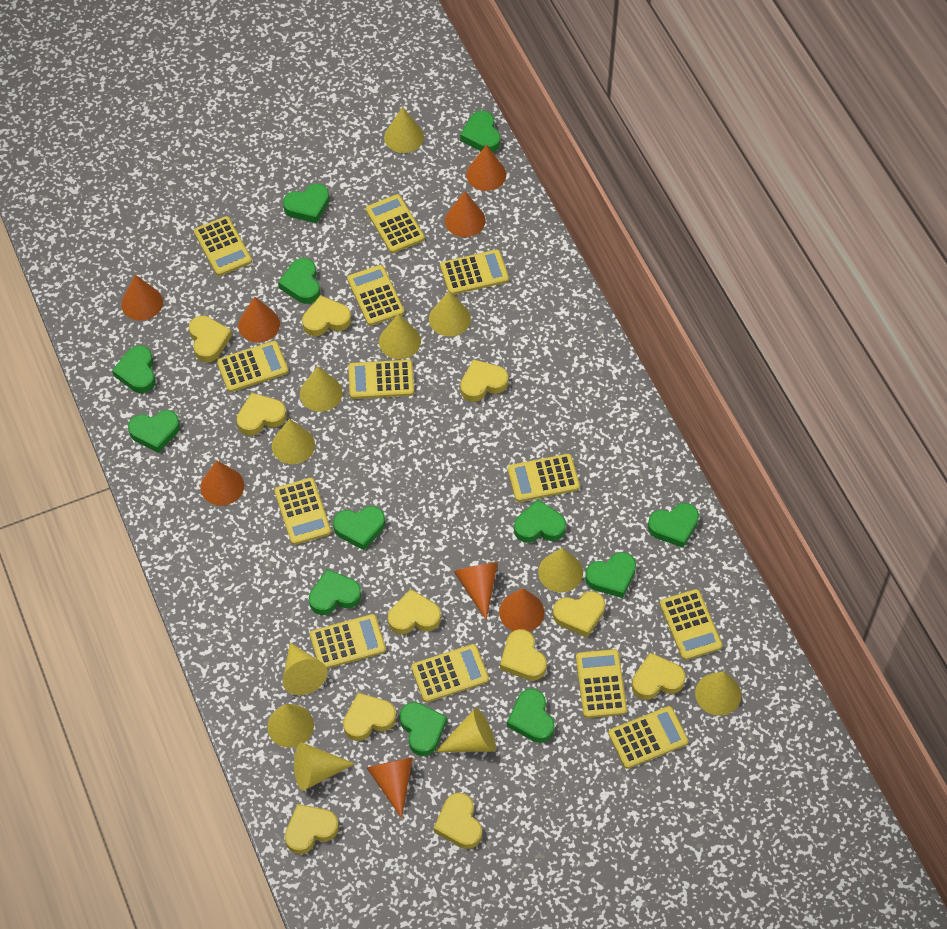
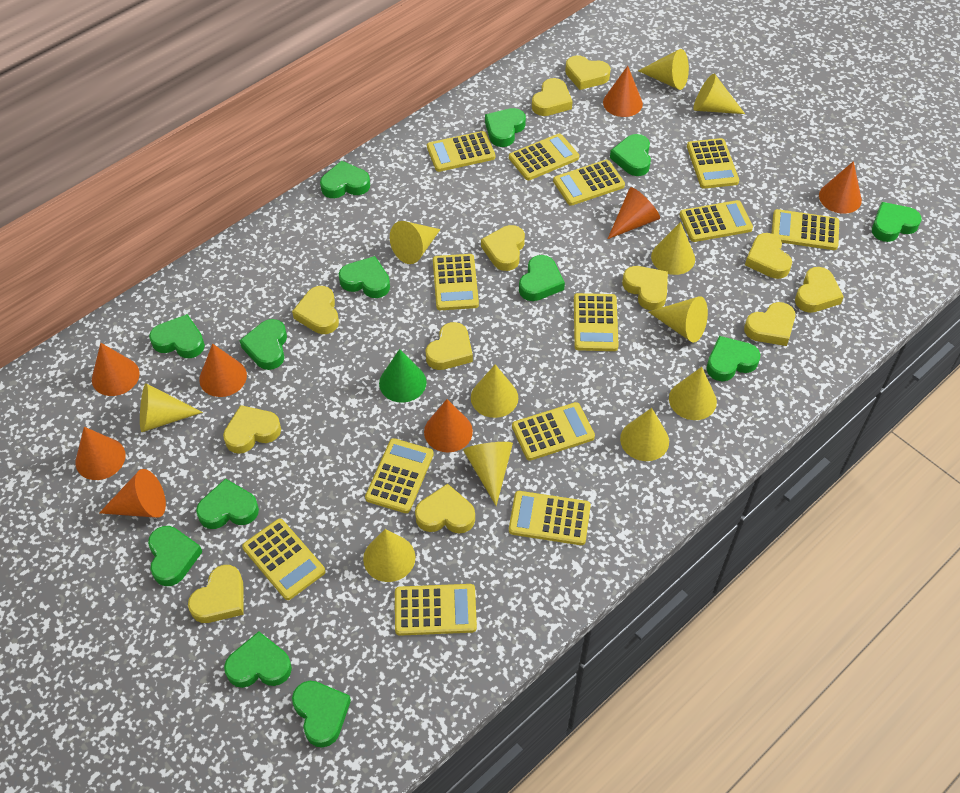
green cone: 0 -> 1
green heart: 12 -> 13
yellow heart: 11 -> 12

